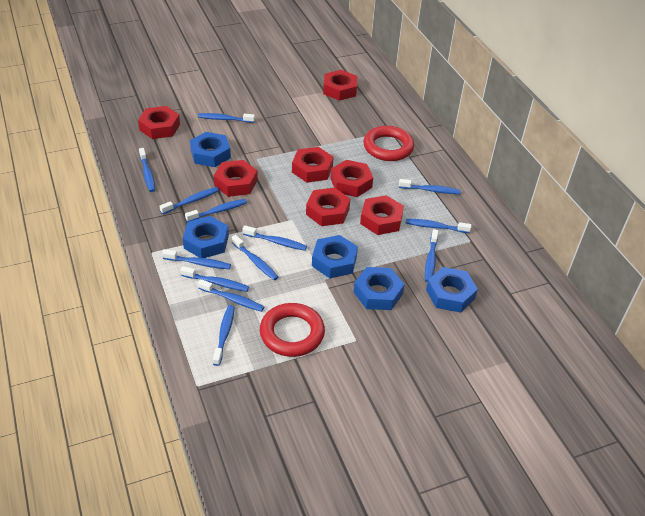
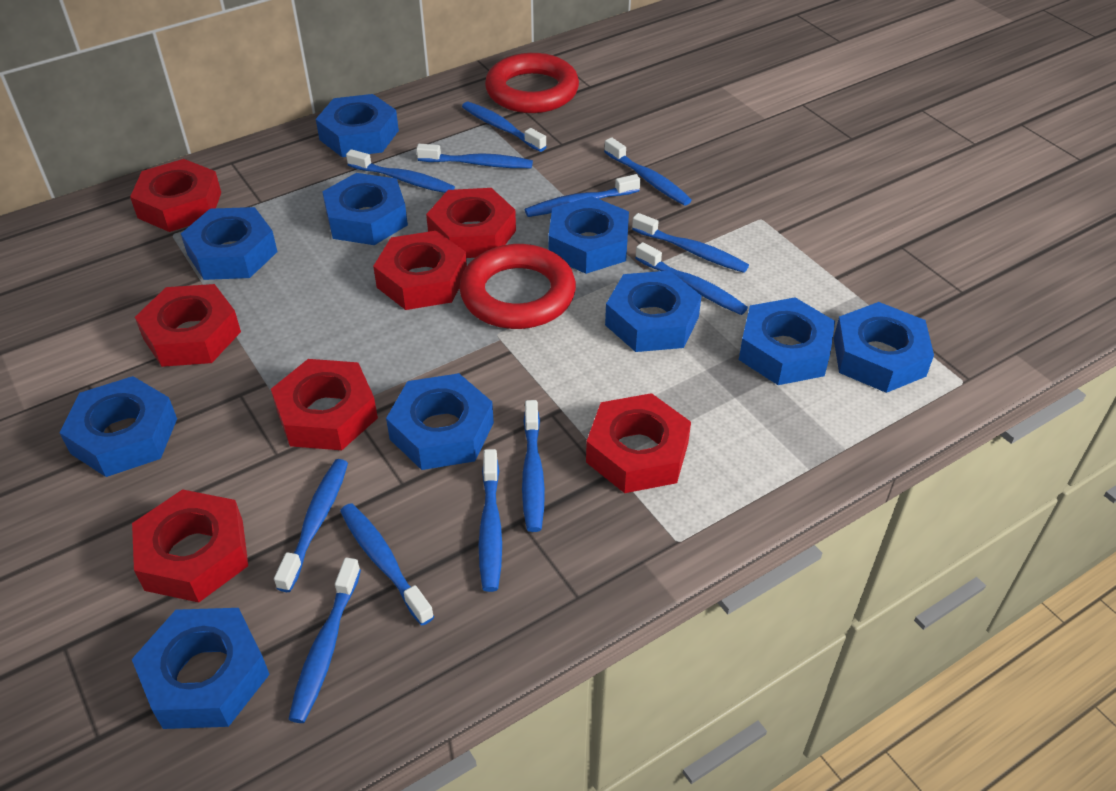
blue nut: 5 -> 10
blue toothbrush: 13 -> 12

